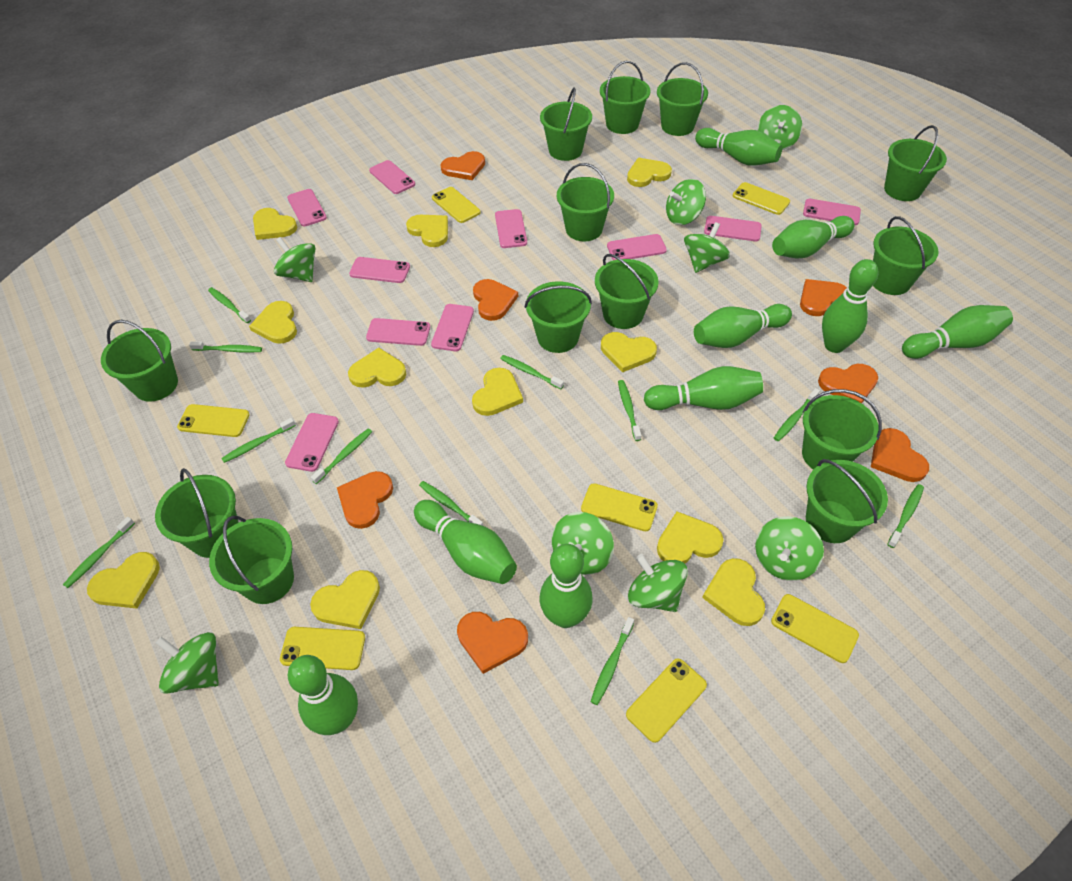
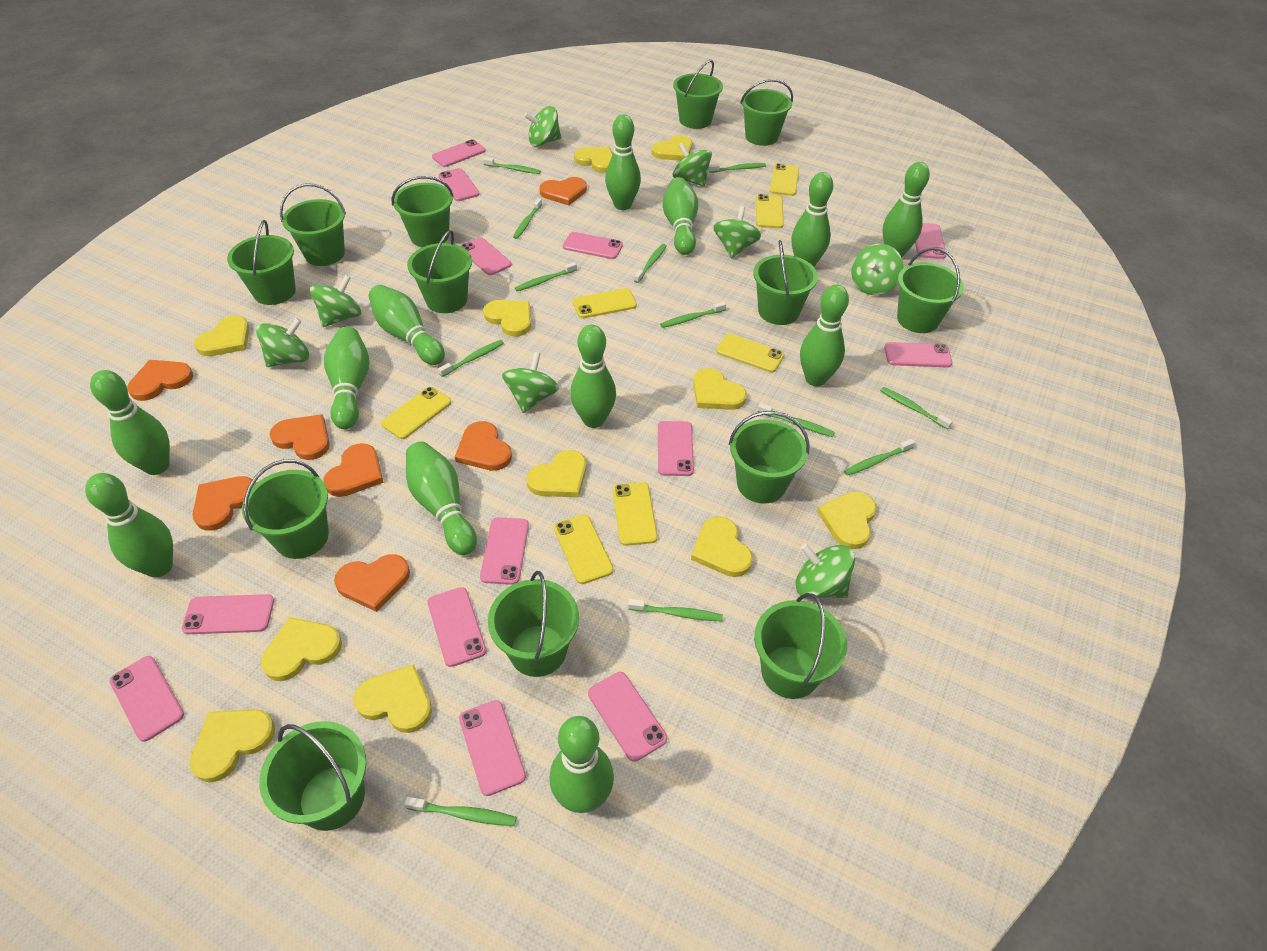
green bowling pin: 9 -> 12
green toothbrush: 11 -> 12
pink phone: 10 -> 13

